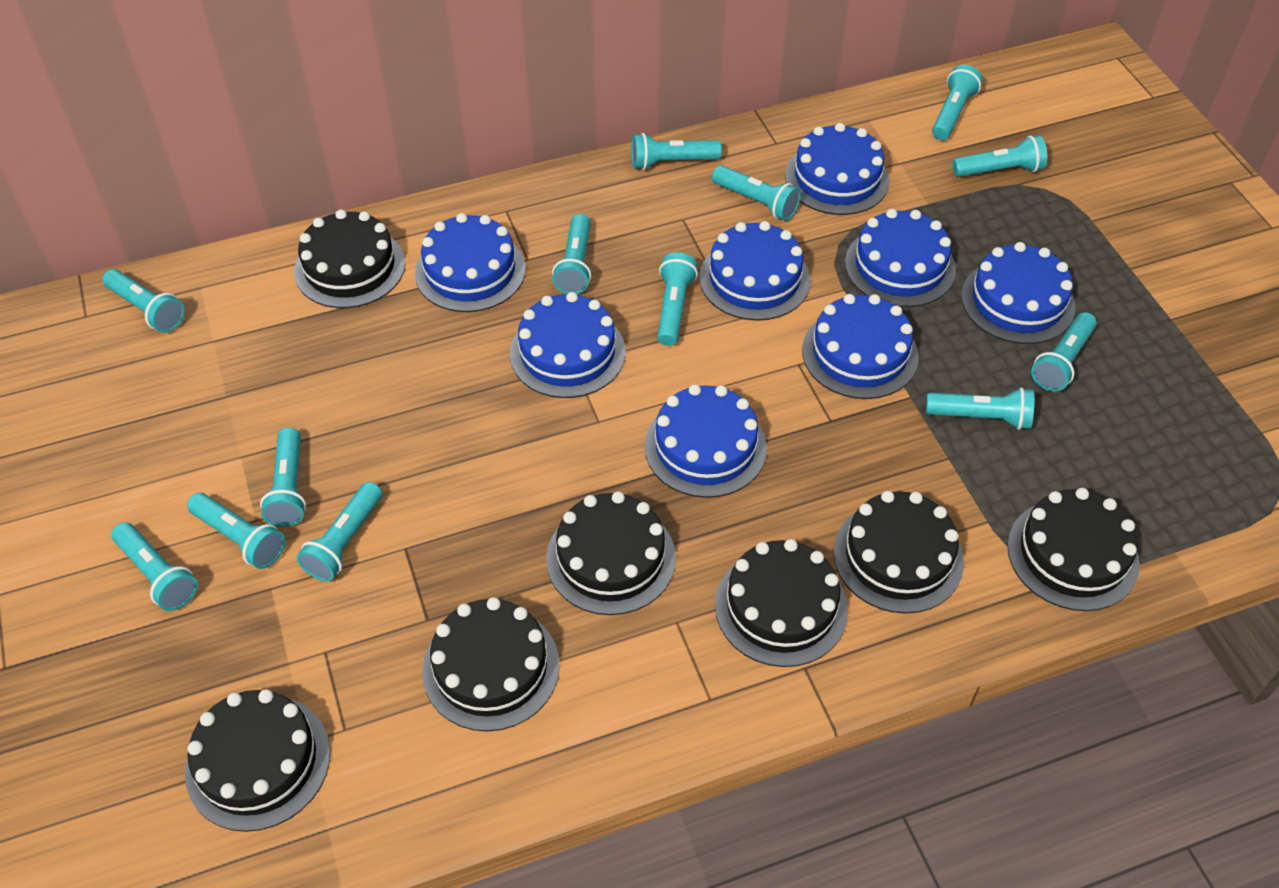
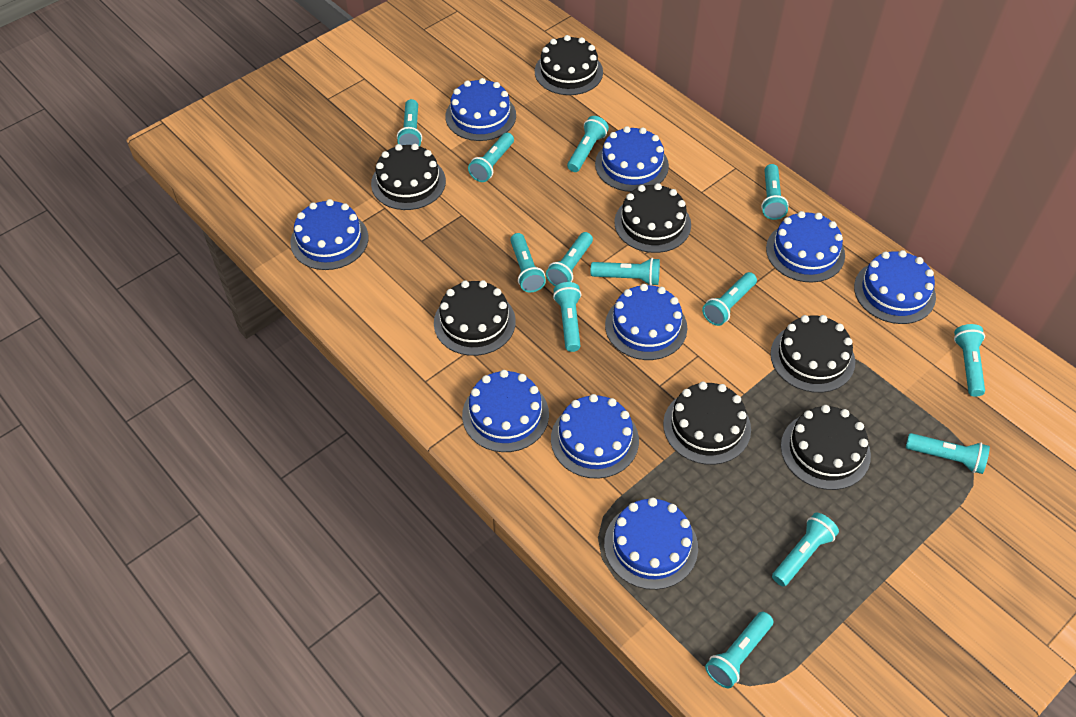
blue cake: 8 -> 9

